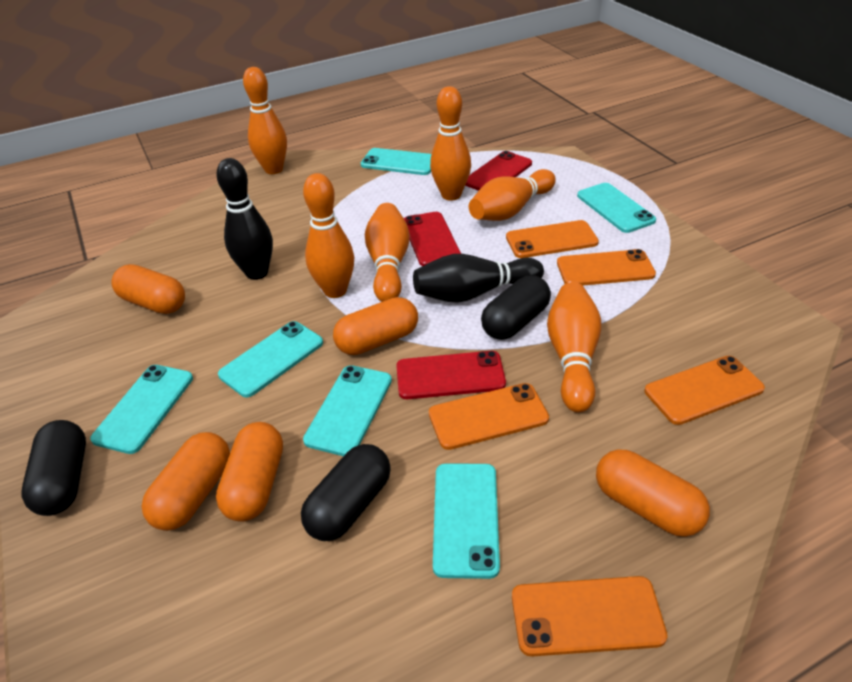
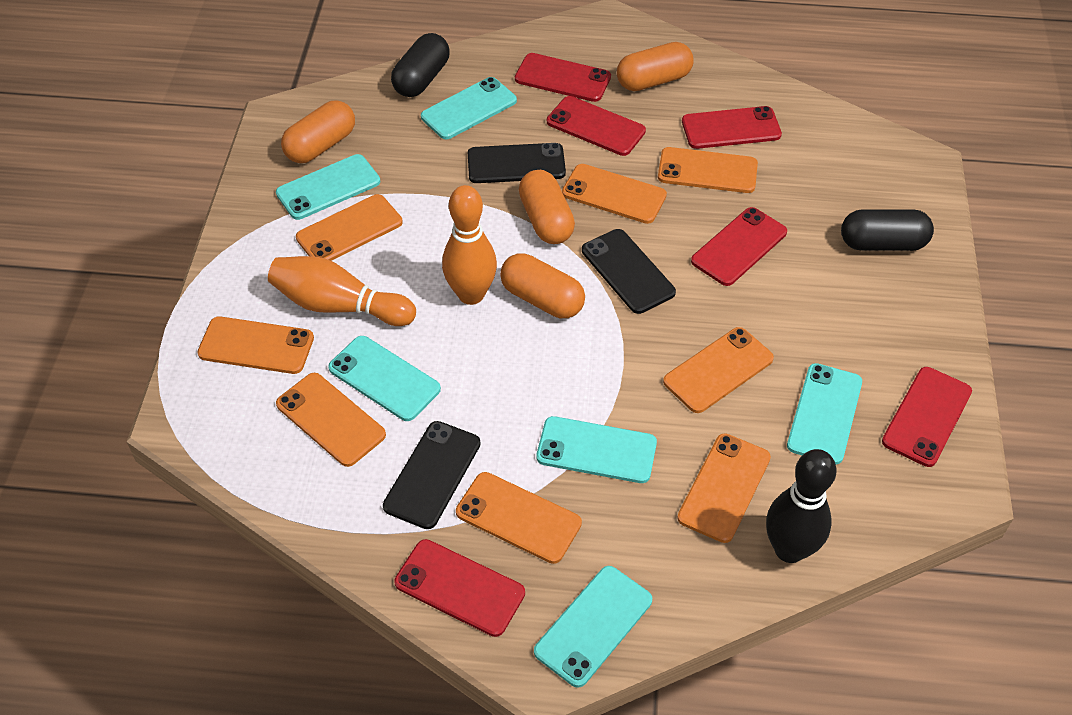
black bowling pin: 2 -> 1
black capsule: 3 -> 2
black phone: 0 -> 3
orange bowling pin: 6 -> 2
orange capsule: 5 -> 4
orange phone: 5 -> 8
red phone: 3 -> 6

